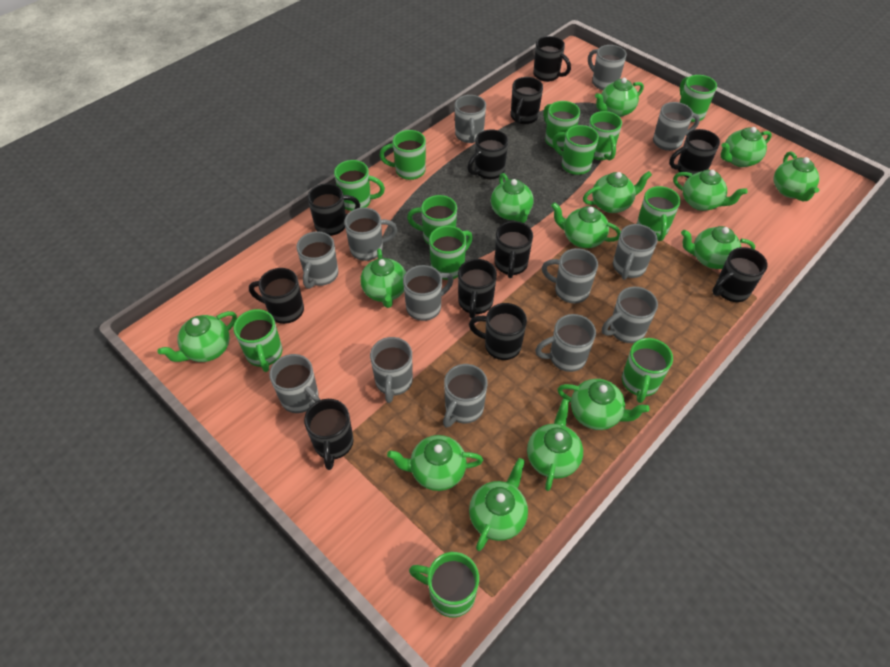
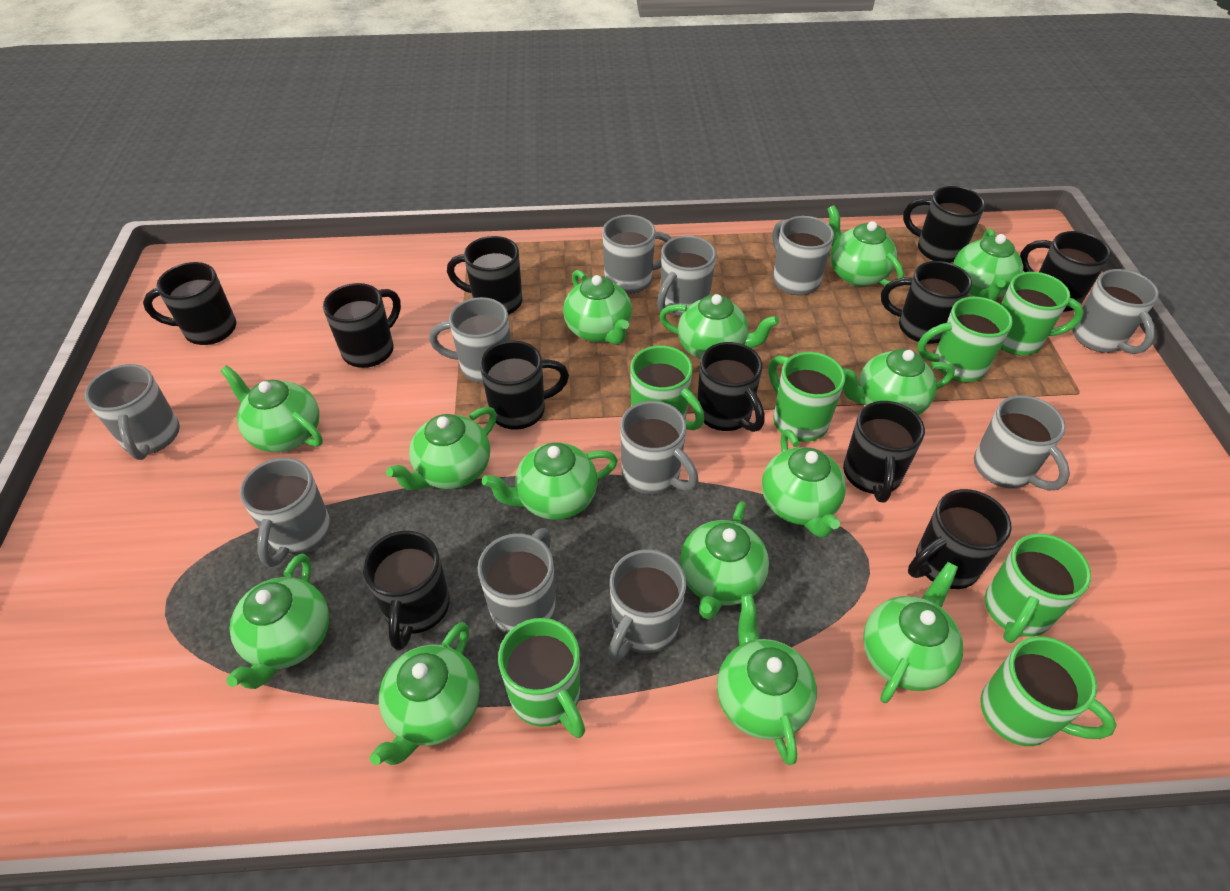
green mug: 12 -> 7
grey mug: 13 -> 11

